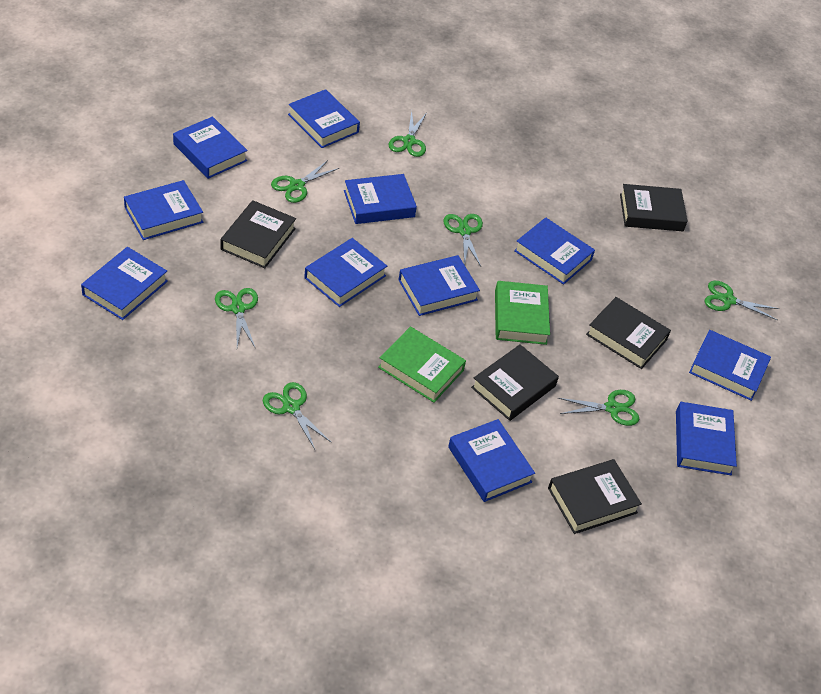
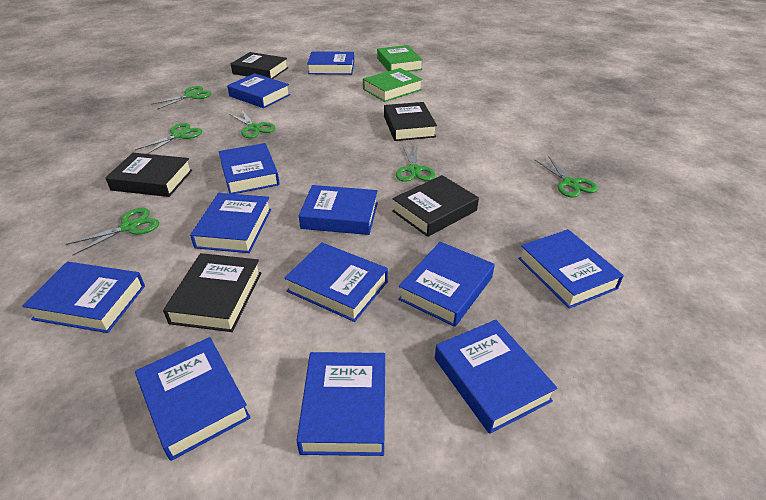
blue book: 11 -> 12
green scissors: 7 -> 6

